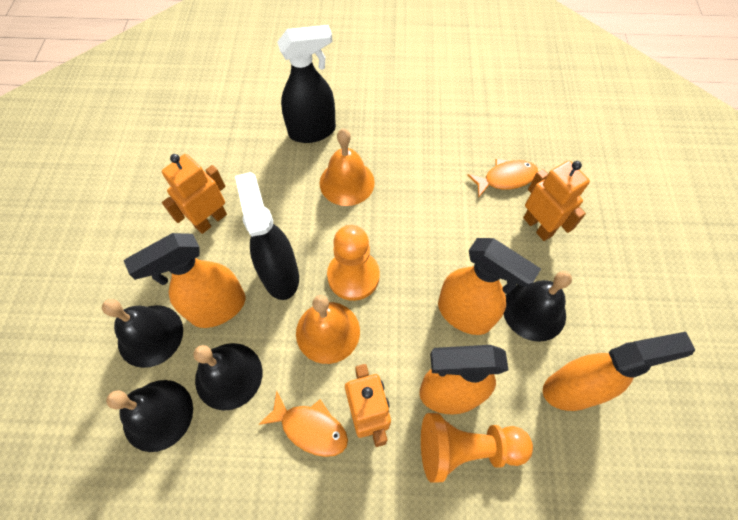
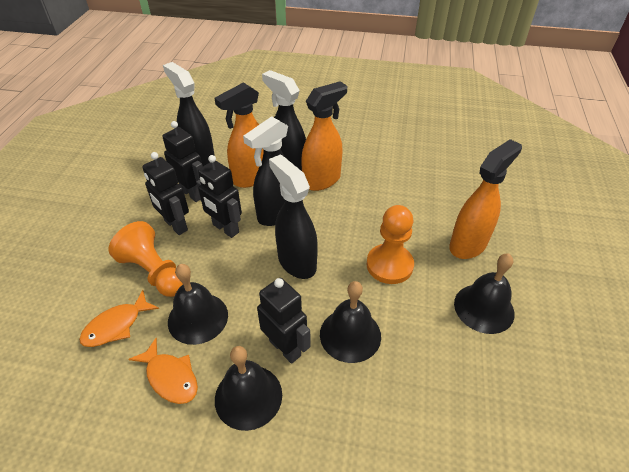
black robot: 0 -> 4
black spray bottle: 2 -> 4
orange bell: 2 -> 0
orange robot: 3 -> 0
orange spray bottle: 4 -> 3

